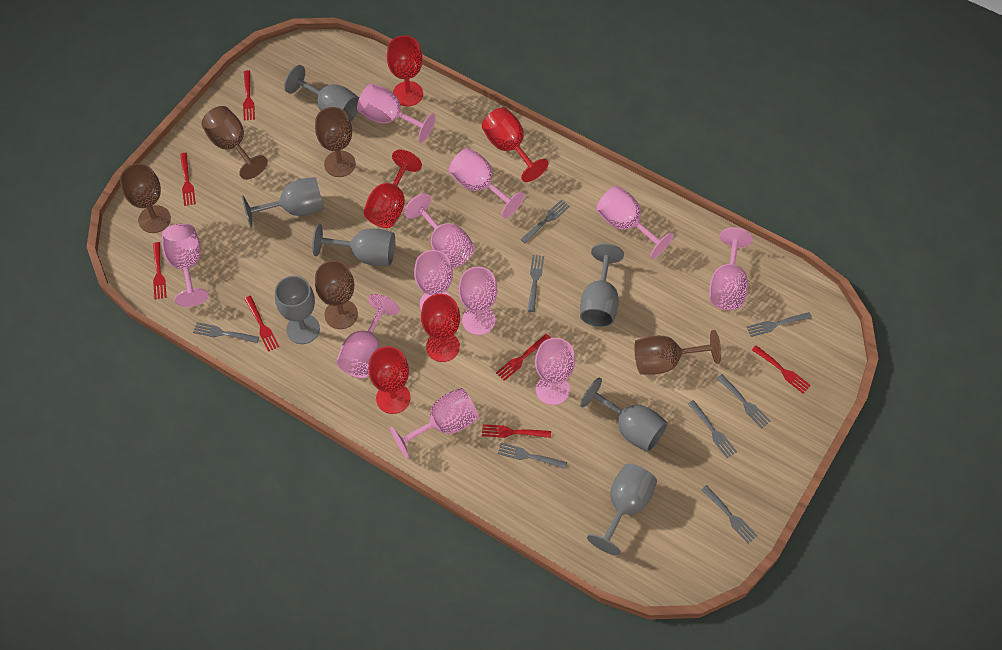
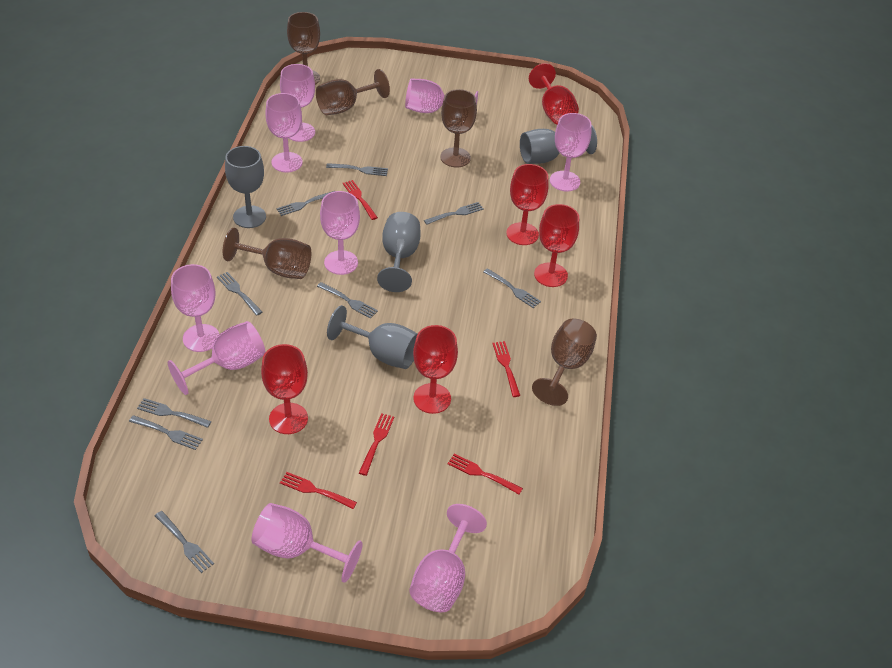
grey fork: 8 -> 9
grey goblet: 7 -> 4
pink goblet: 11 -> 9
red fork: 7 -> 5

